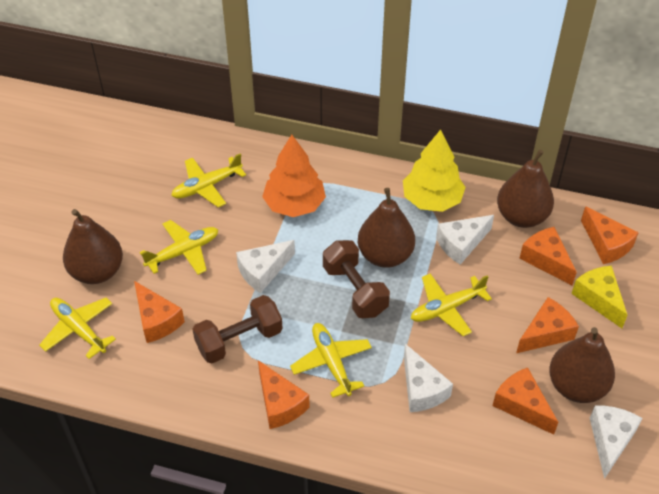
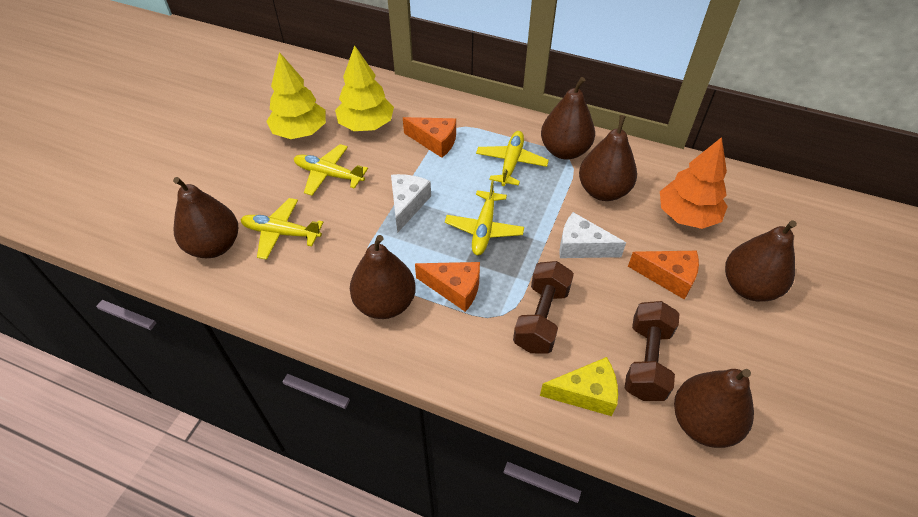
brown pear: 4 -> 6
orange cheese: 6 -> 3
white cheese: 4 -> 2
yellow plane: 5 -> 4
yellow tree: 1 -> 2

